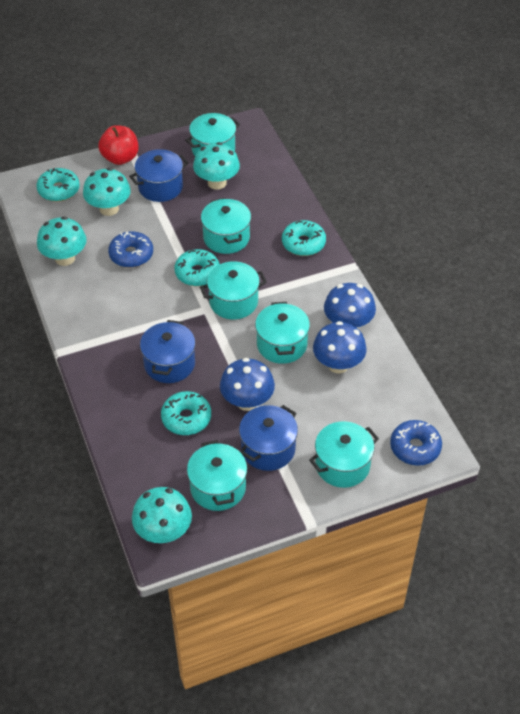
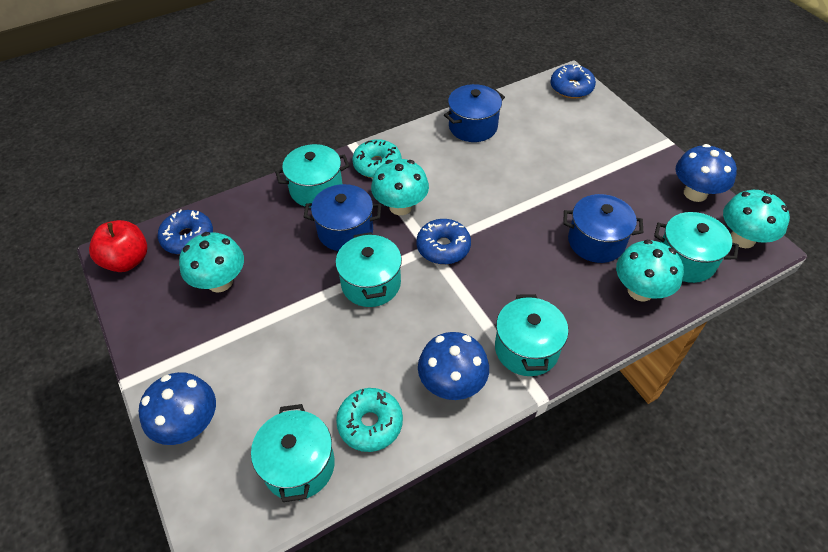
blue donut: 2 -> 3
turquoise donut: 4 -> 2
turquoise pot: 6 -> 5

